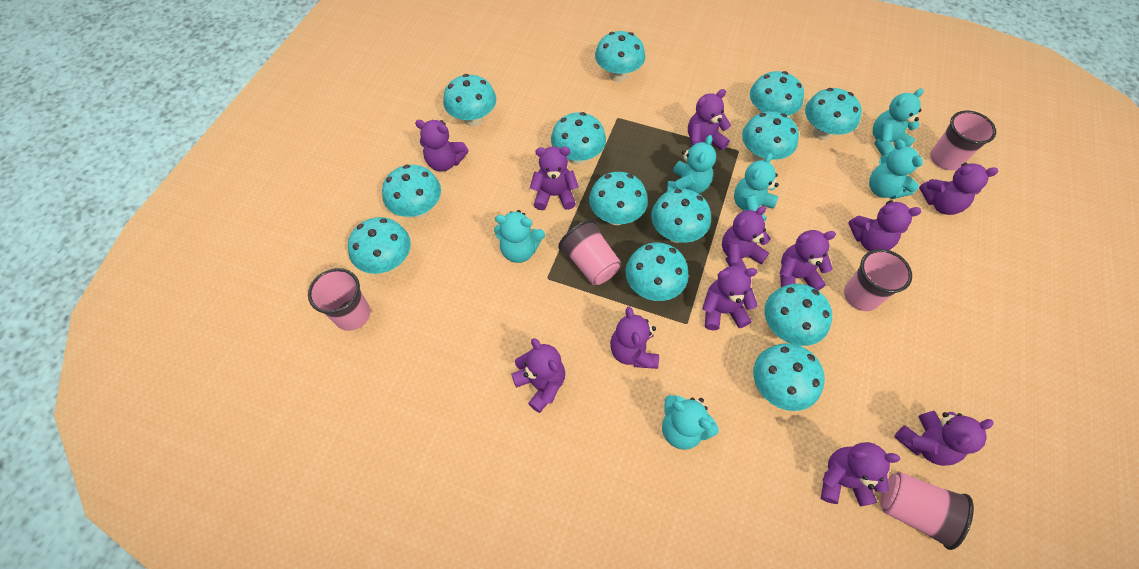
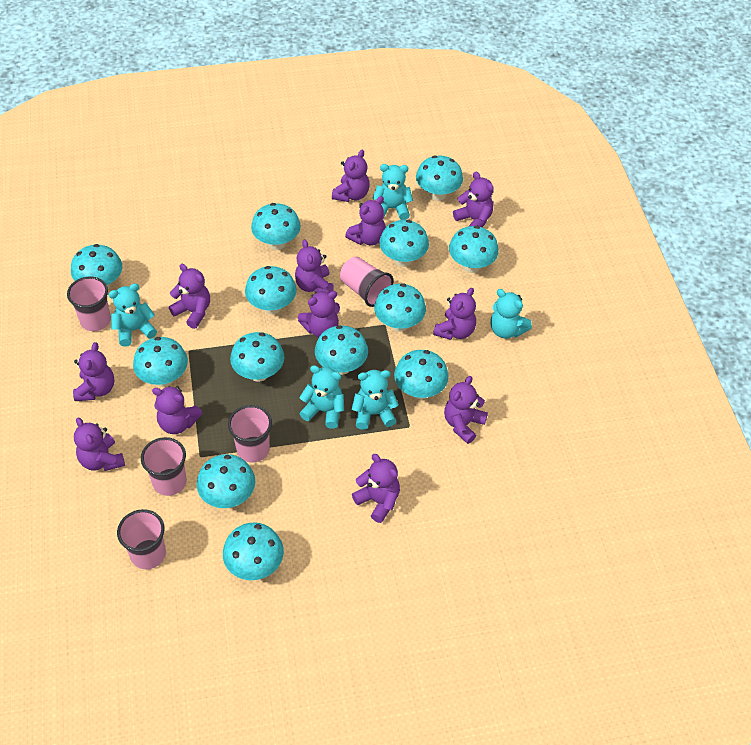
turquoise teddy bear: 6 -> 5

